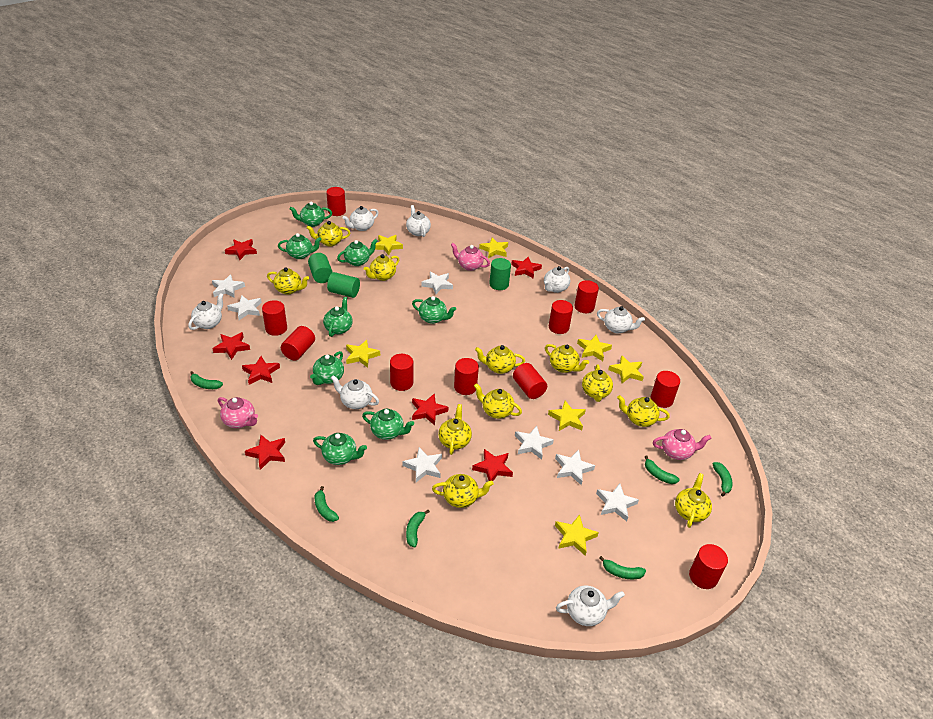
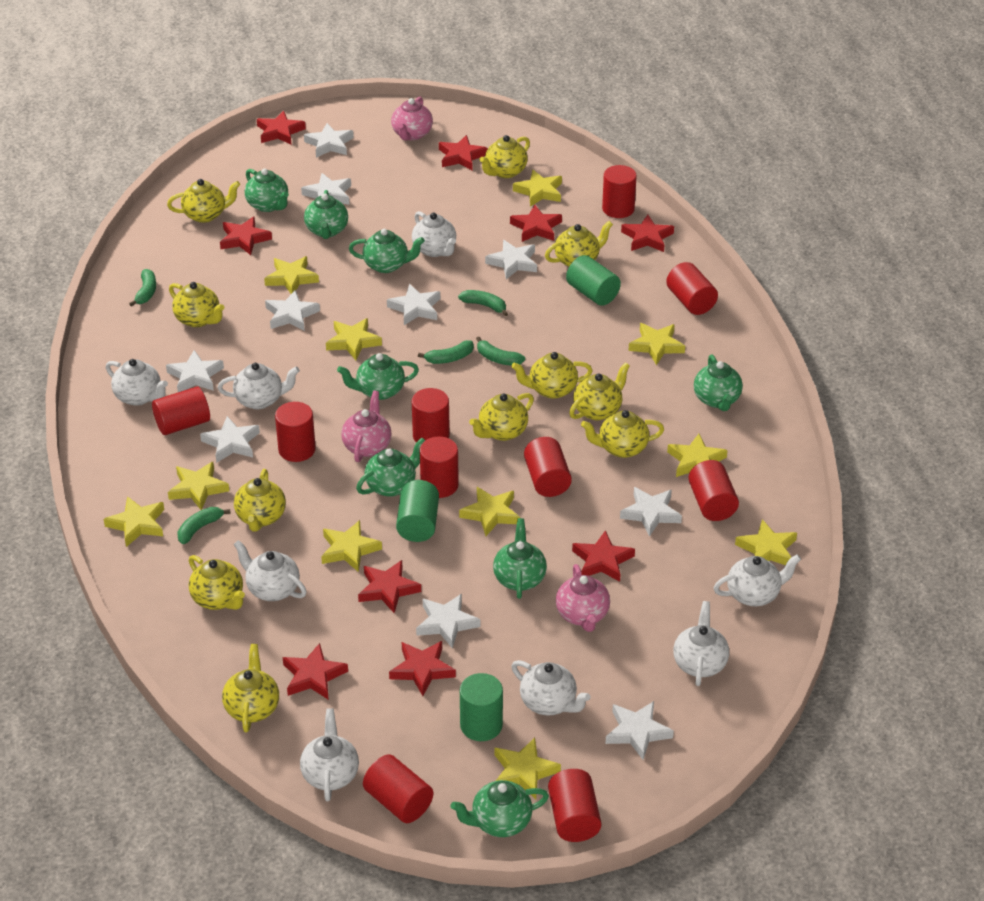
green banana: 6 -> 5
red star: 7 -> 9
white star: 7 -> 10
white teapot: 7 -> 8
yellow star: 7 -> 11

